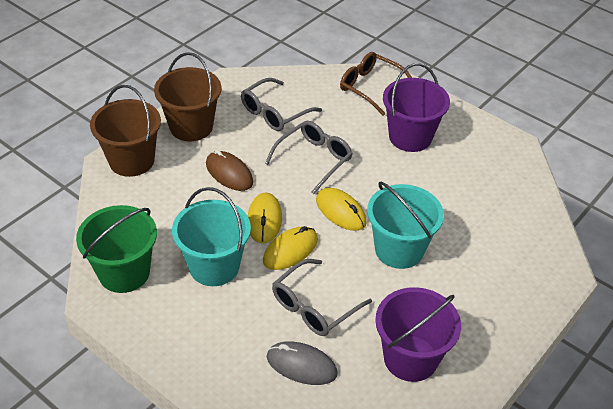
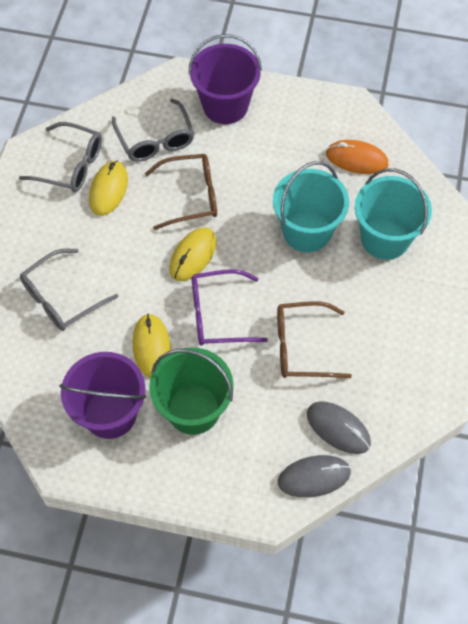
brown bucket: 2 -> 0
brown glasses: 1 -> 2
brown mouse: 1 -> 0
grey mouse: 1 -> 2
orange mouse: 0 -> 1
purple glasses: 0 -> 1

